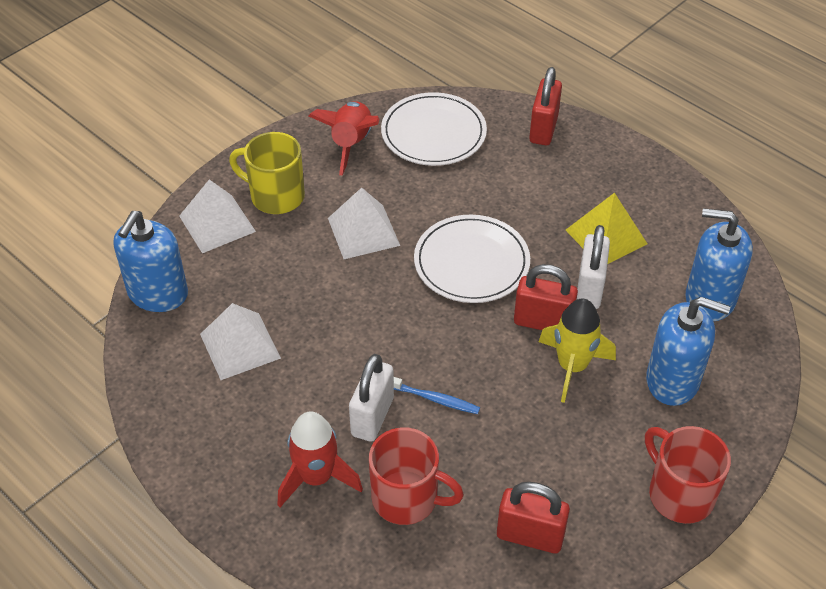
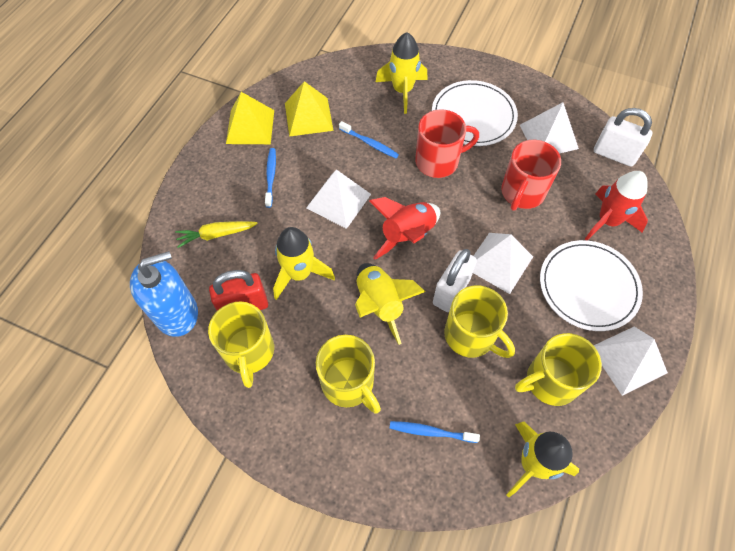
blue soap dispenser: 3 -> 1
blue toothbrush: 1 -> 3
red padlock: 3 -> 1
white pyramid: 3 -> 4
yellow carrot: 0 -> 1
yellow mug: 1 -> 4
yellow pyramid: 1 -> 2
yellow rocket: 1 -> 4

